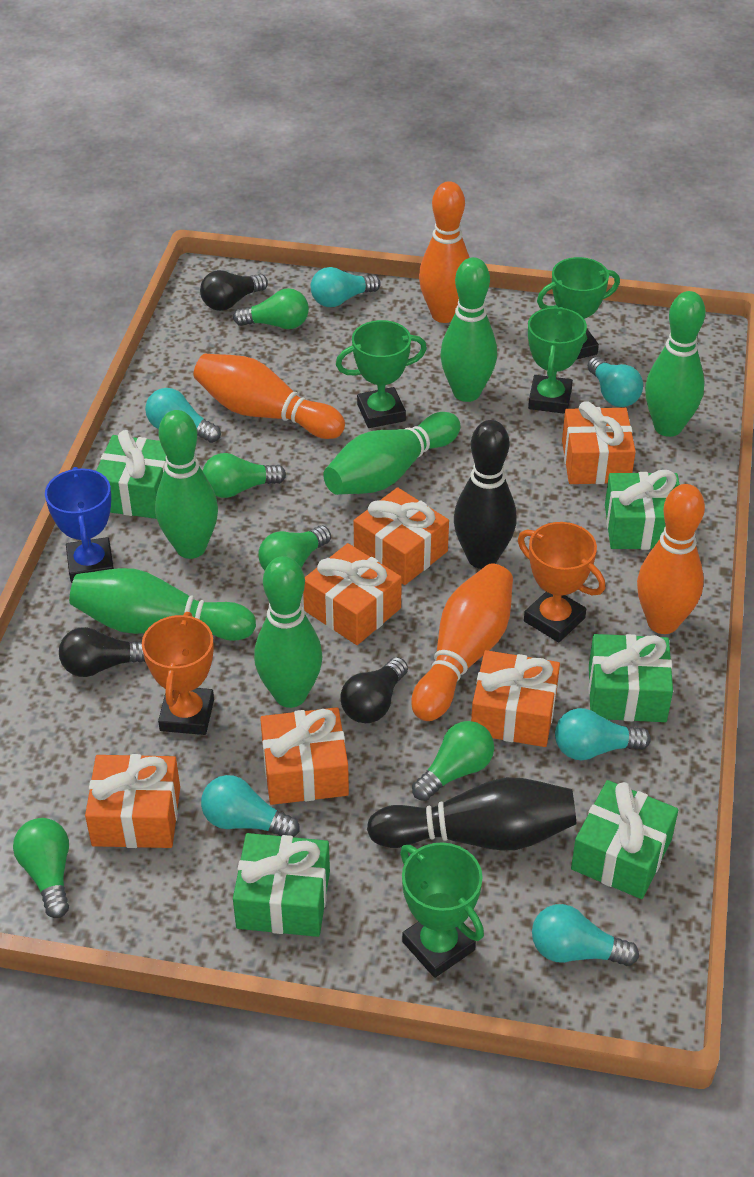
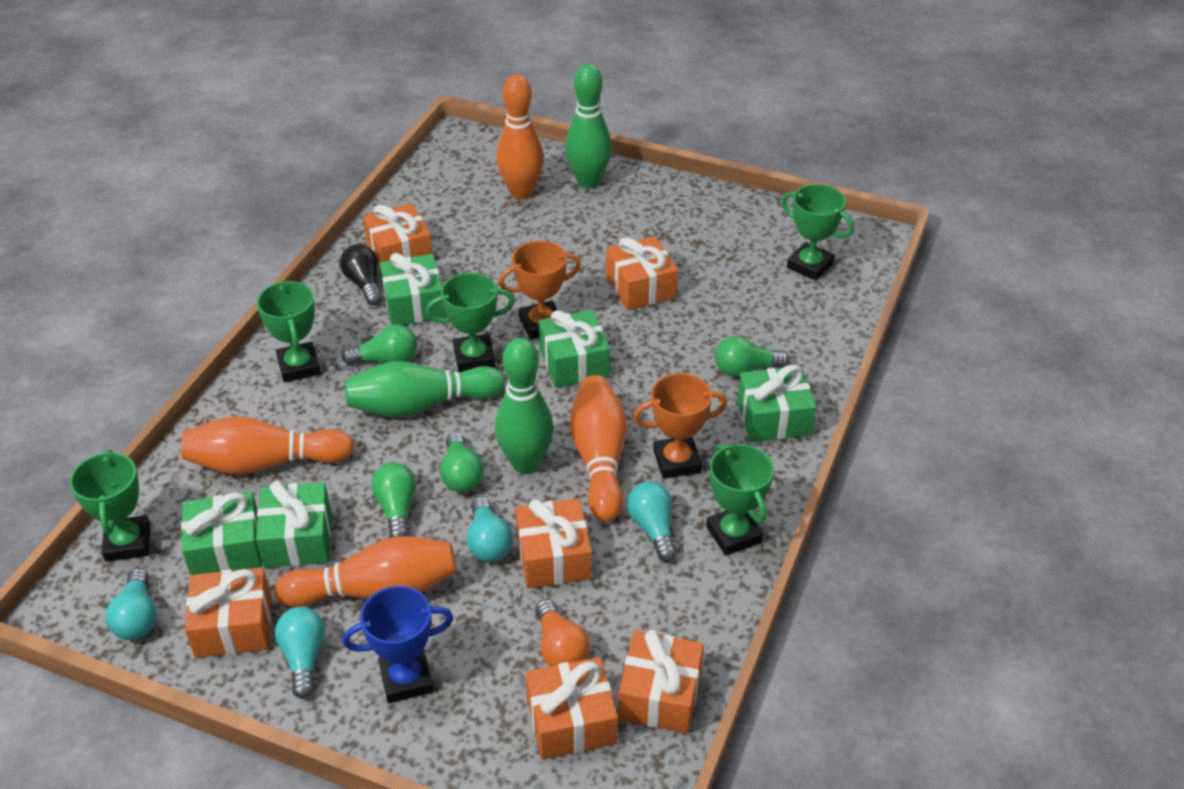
black bowling pin: 2 -> 0
black light bulb: 3 -> 1
green bowling pin: 6 -> 3
green light bulb: 5 -> 4
green trophy: 4 -> 5
orange light bulb: 0 -> 1
turquoise light bulb: 6 -> 4

